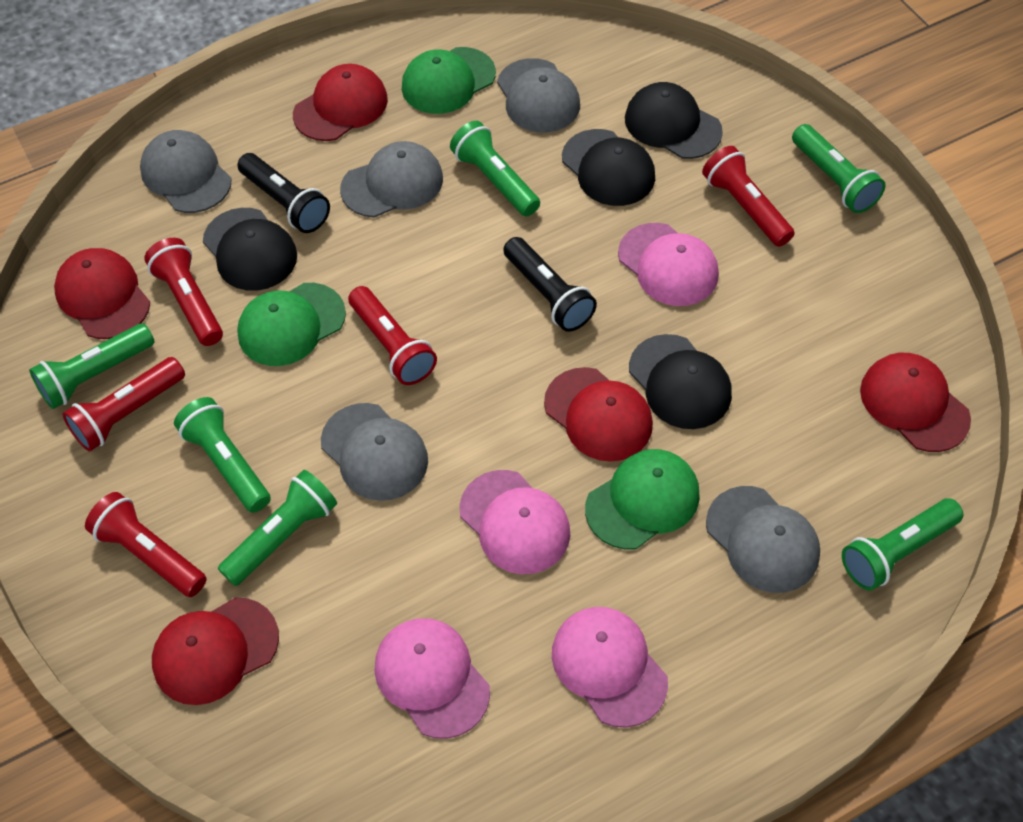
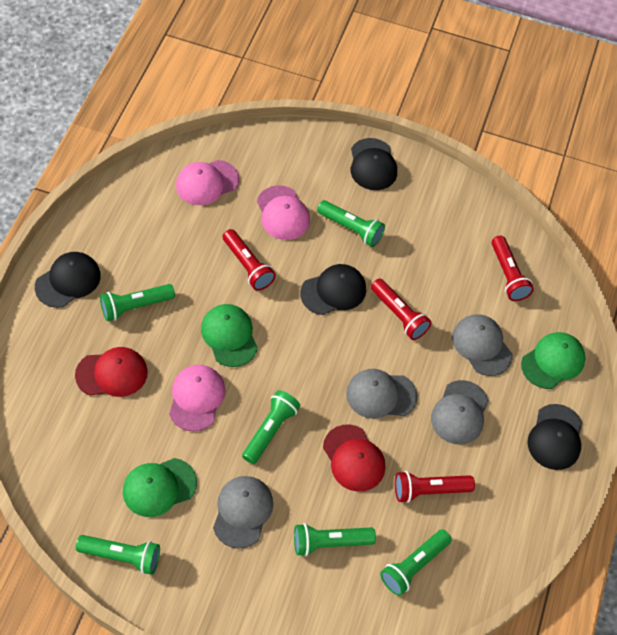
black flashlight: 2 -> 0
grey cap: 5 -> 4
pink cap: 4 -> 3
red cap: 5 -> 2
red flashlight: 5 -> 4

